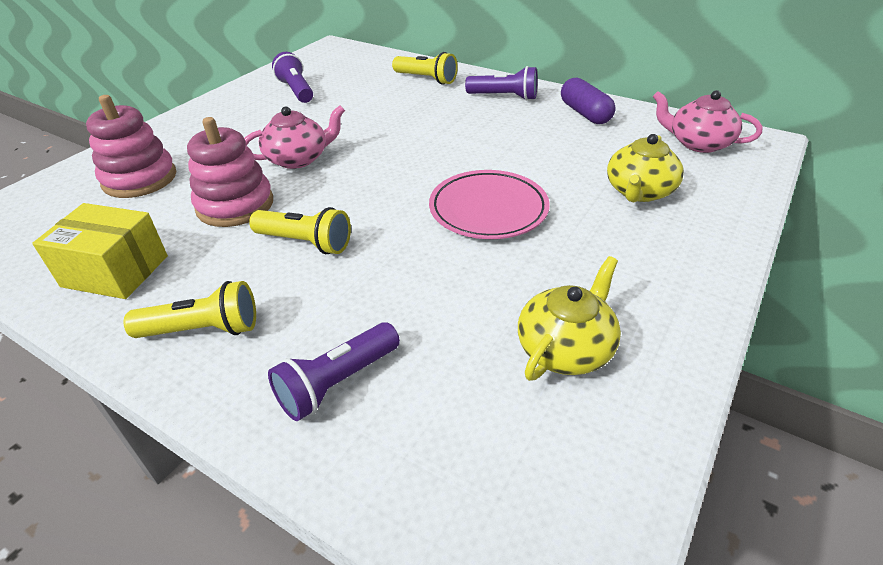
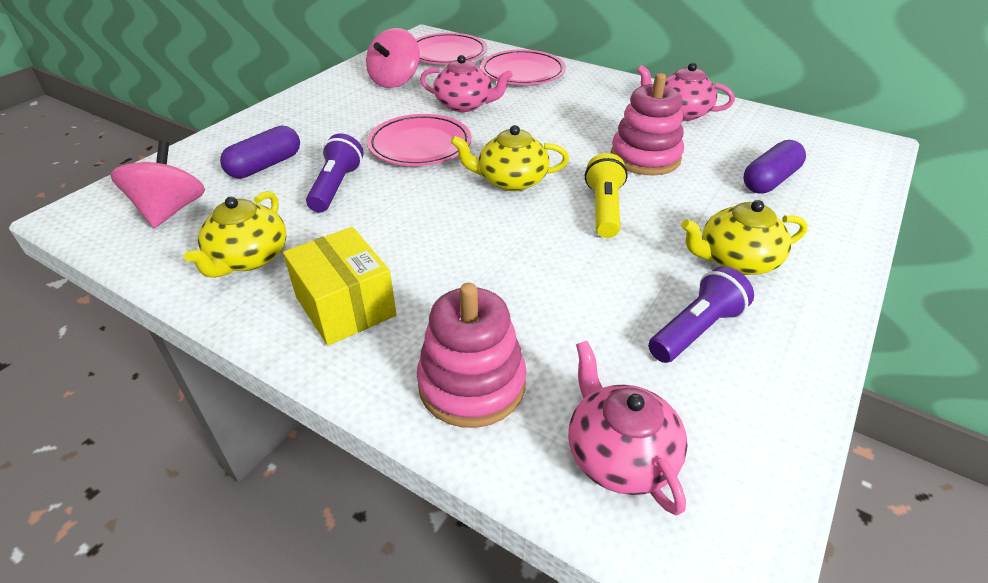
pink plate: 1 -> 3
pink spinning top: 0 -> 2
pink teapot: 2 -> 3
purple capsule: 1 -> 2
purple flashlight: 3 -> 2
yellow flashlight: 3 -> 1
yellow teapot: 2 -> 3

